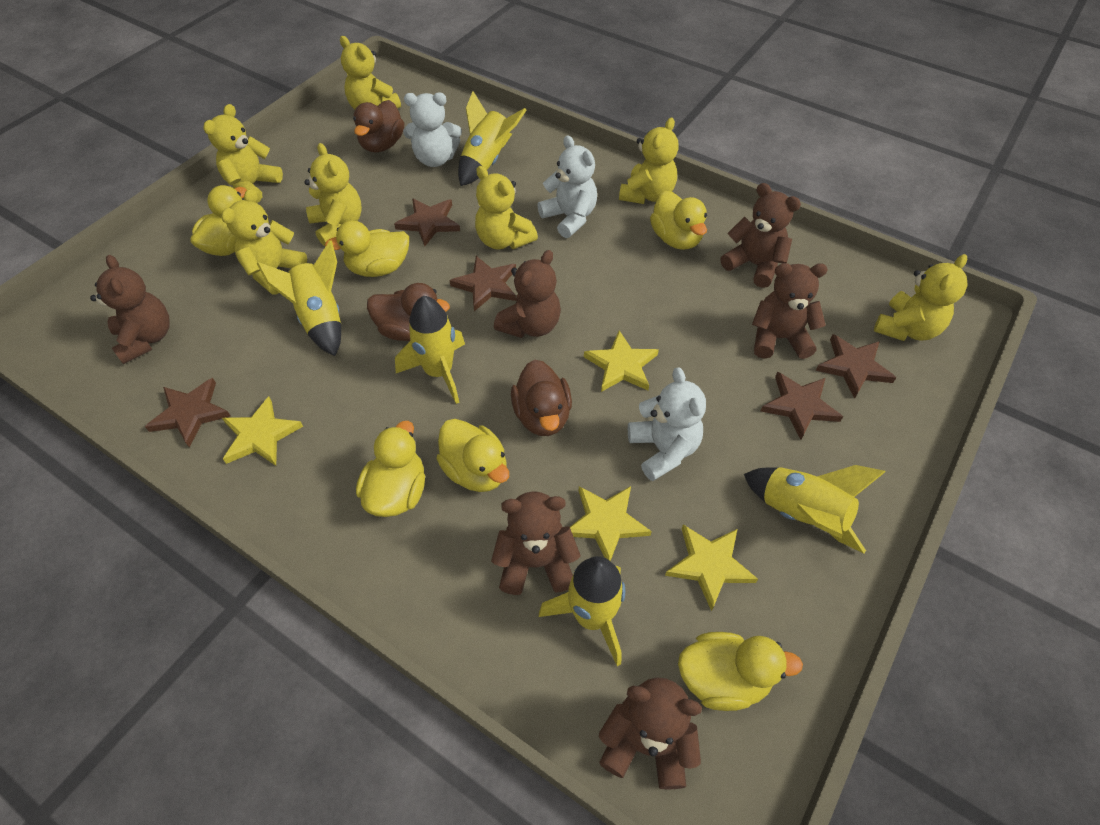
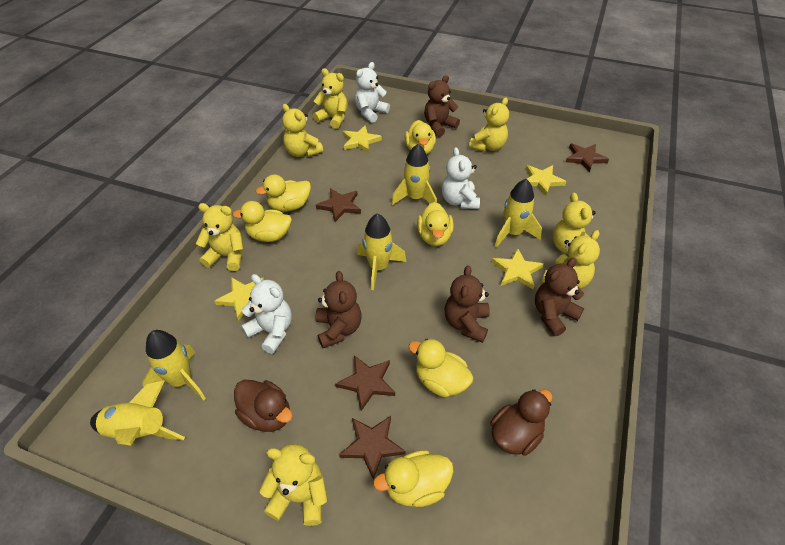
brown duck: 3 -> 2
brown star: 5 -> 4
brown teddy bear: 6 -> 4

